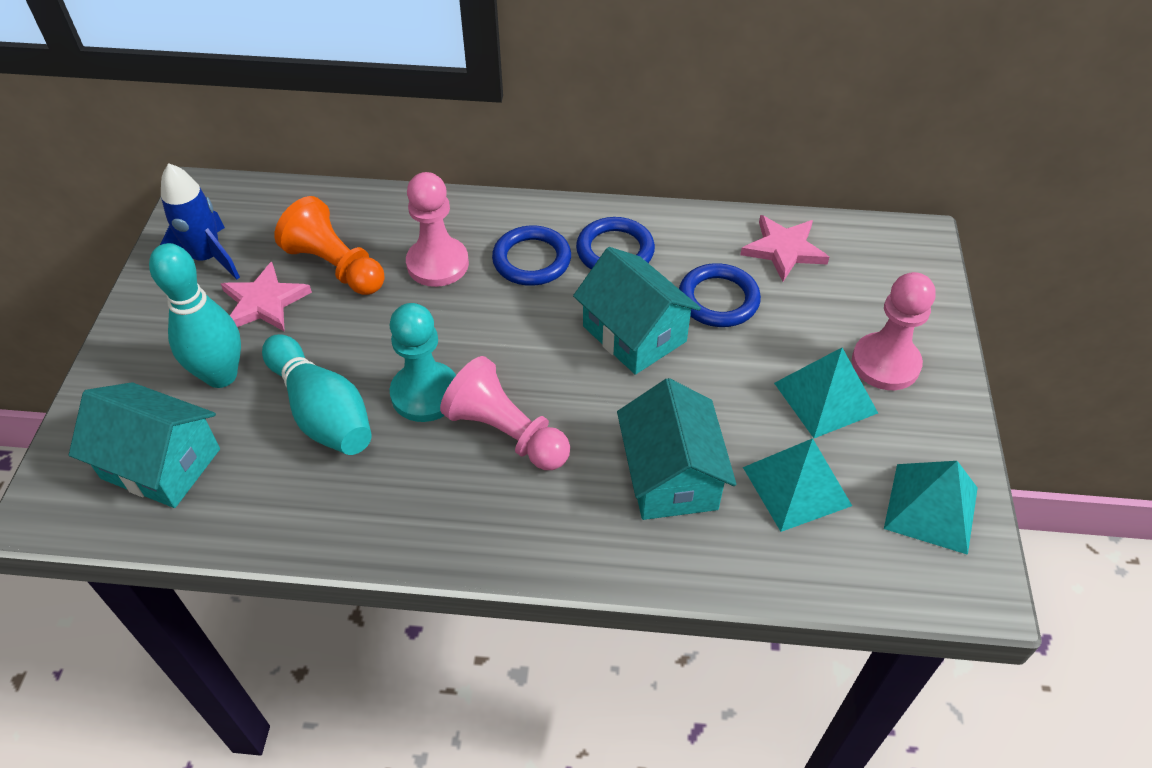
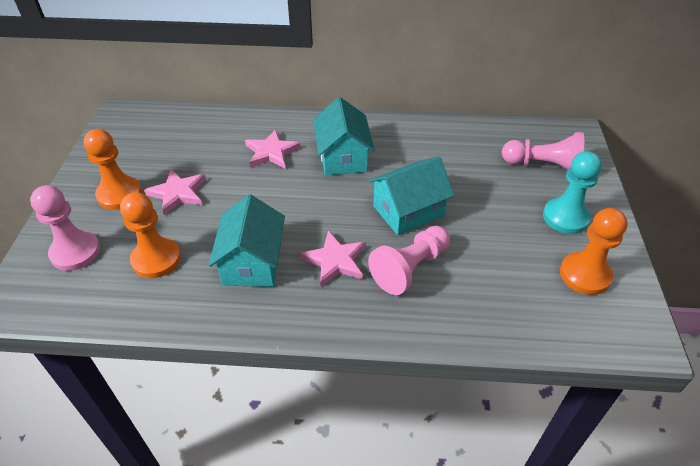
blue ring: 3 -> 0
blue rocket: 1 -> 0
orange pawn: 1 -> 3
pink star: 2 -> 3
turquoise bowling pin: 2 -> 0
turquoise pyramid: 3 -> 0

